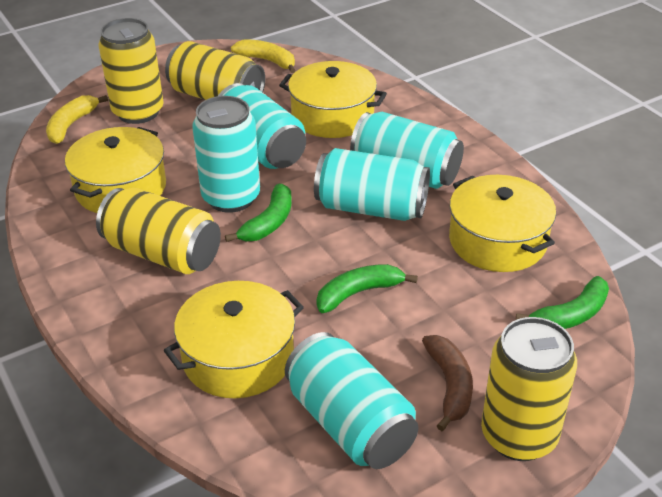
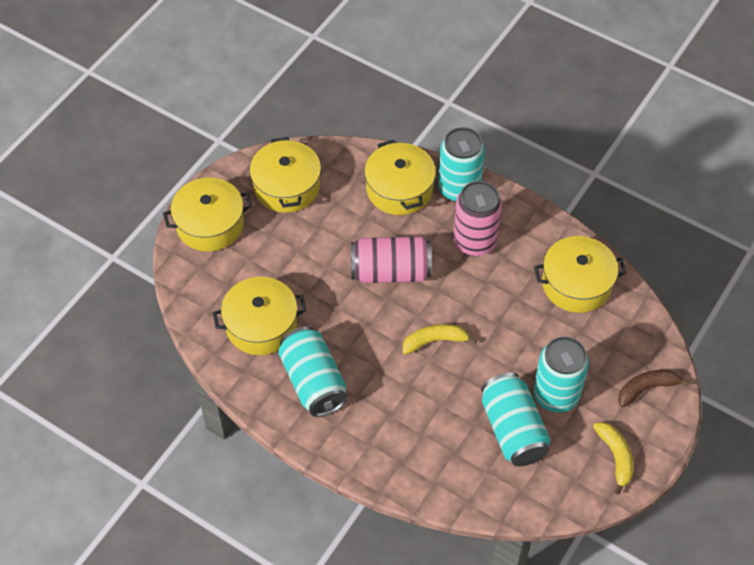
green banana: 3 -> 0
pink can: 0 -> 2
turquoise can: 5 -> 4
yellow can: 4 -> 0
yellow pot: 4 -> 5

